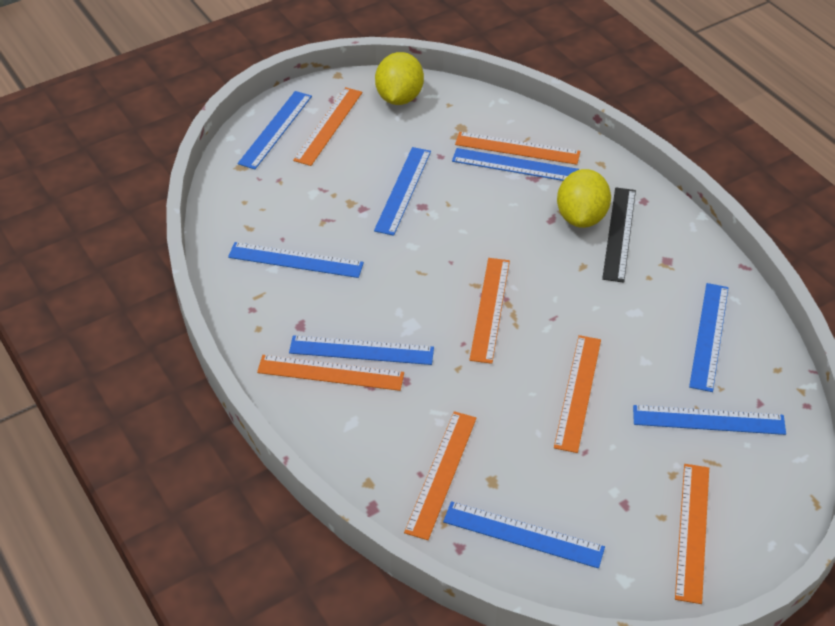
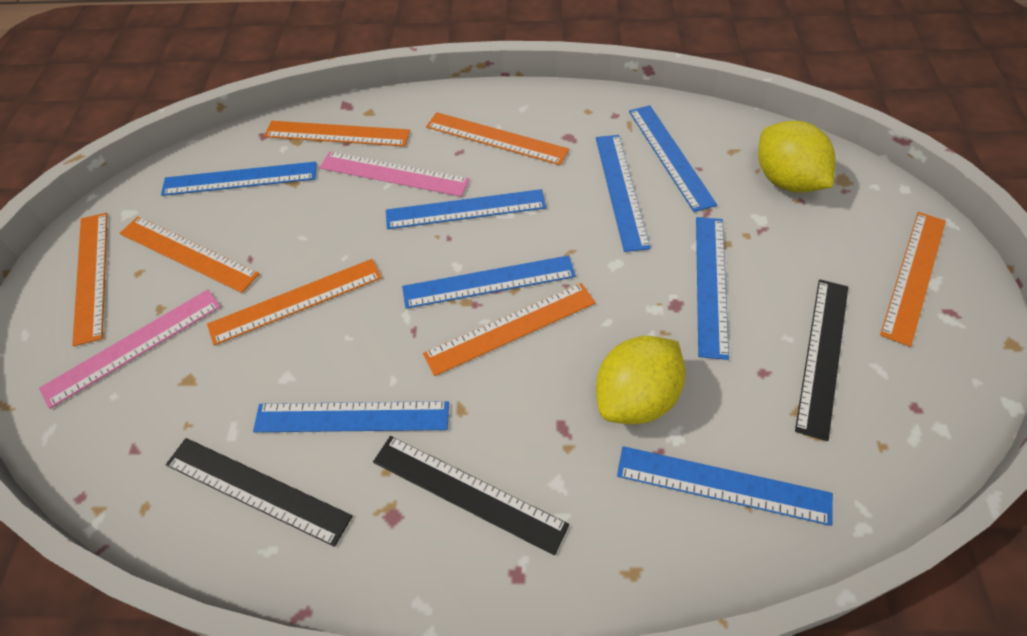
black ruler: 1 -> 3
pink ruler: 0 -> 2

